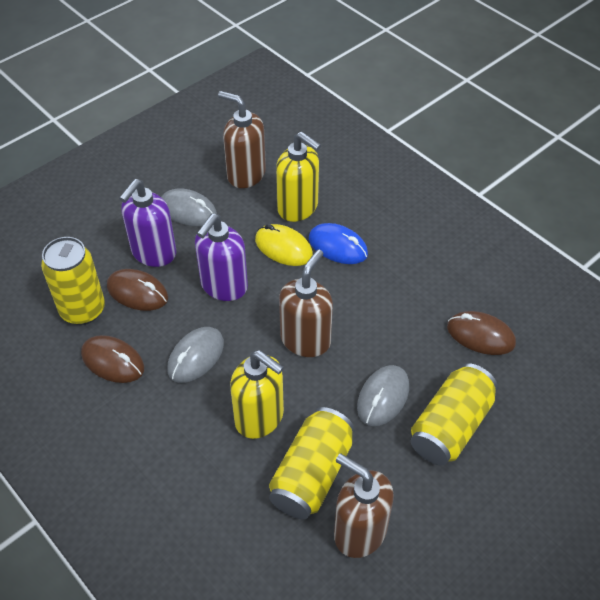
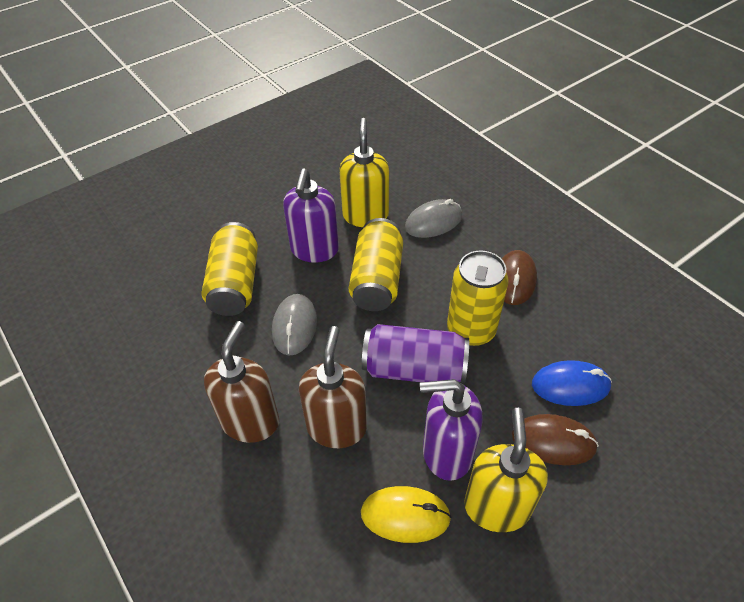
brown mouse: 3 -> 2
brown soap dispenser: 3 -> 2
grey mouse: 3 -> 2
purple can: 0 -> 1

